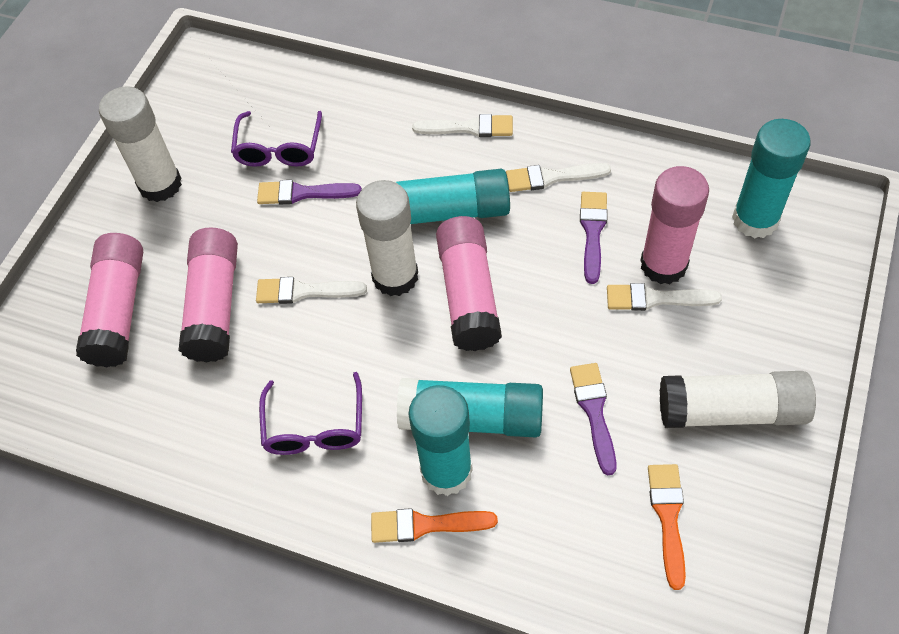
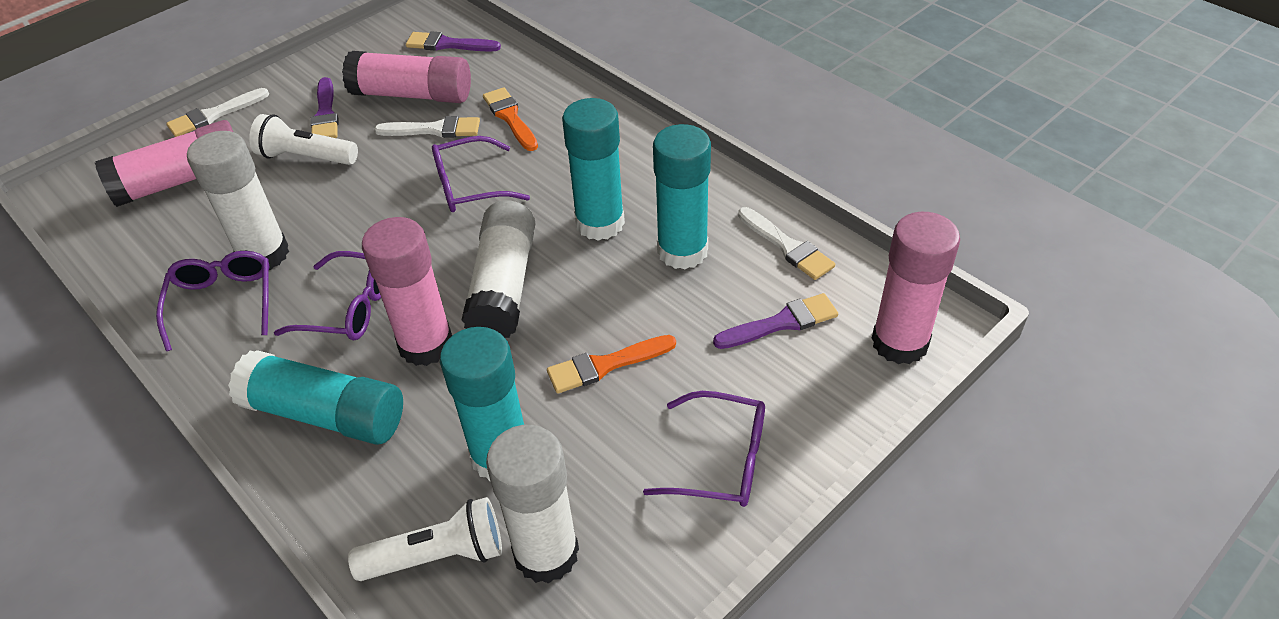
purple glasses: 2 -> 4
white brush: 4 -> 3
white flashlight: 0 -> 2

